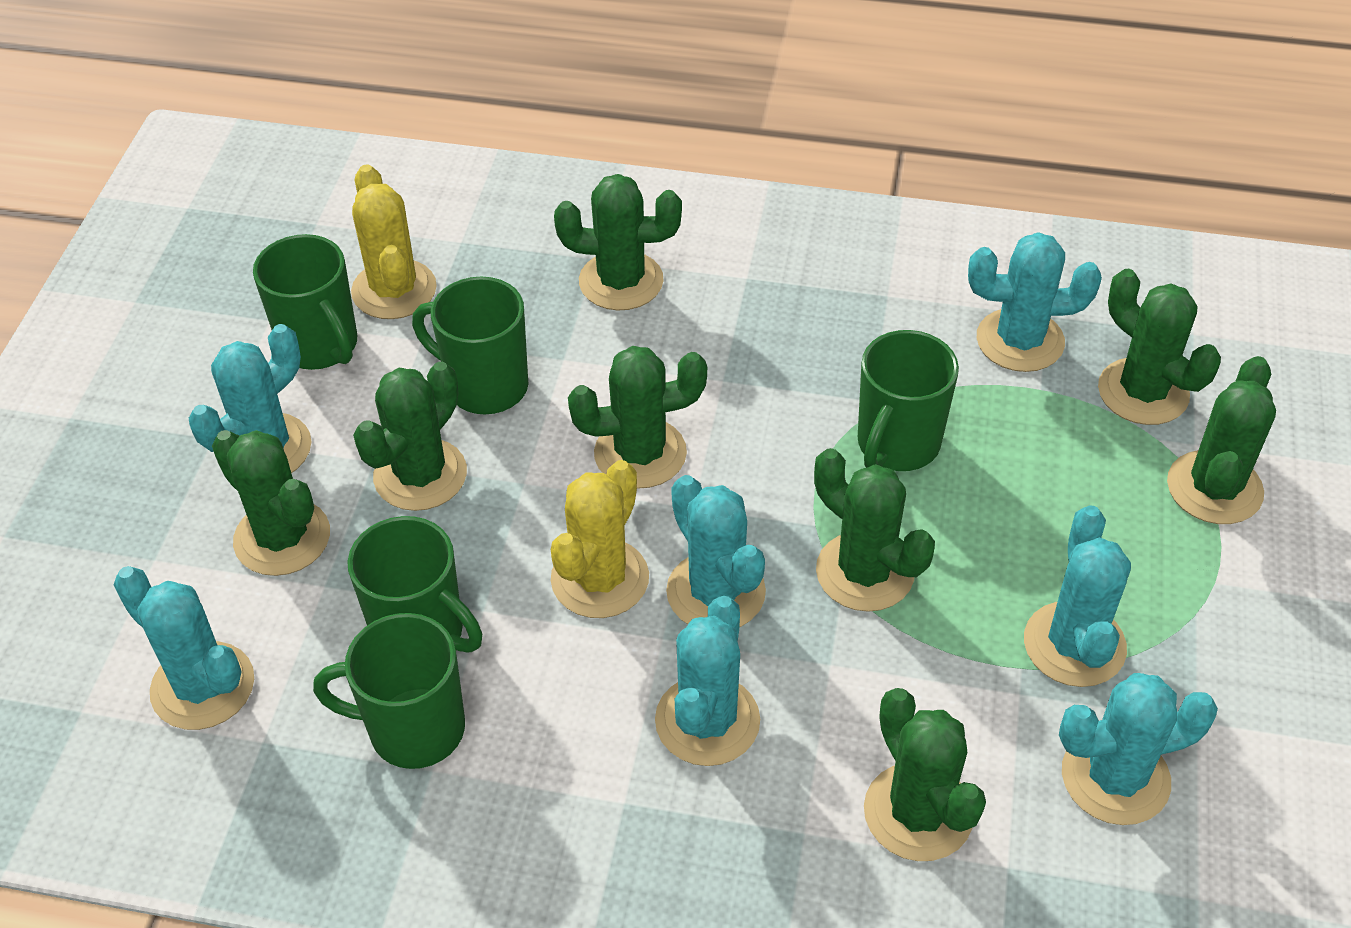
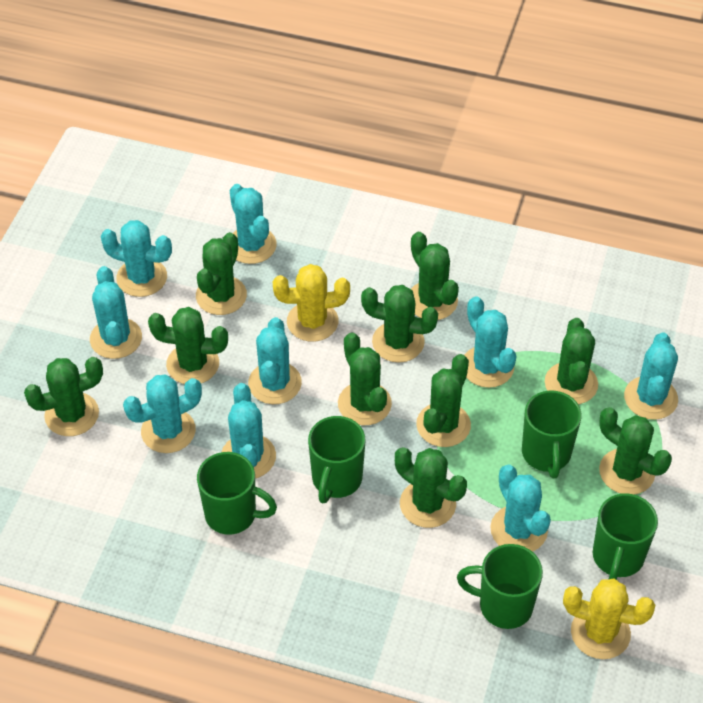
green cactus: 8 -> 10
turquoise cactus: 7 -> 9

